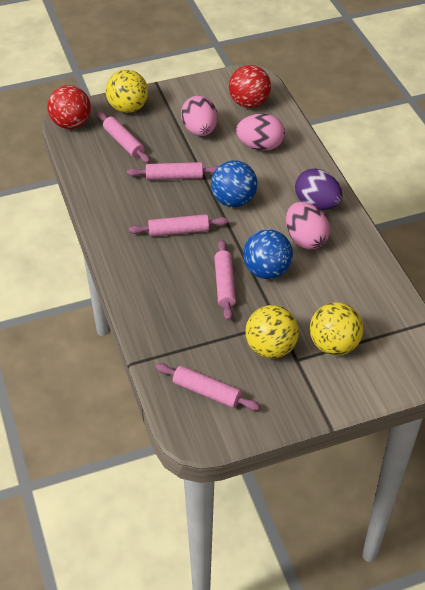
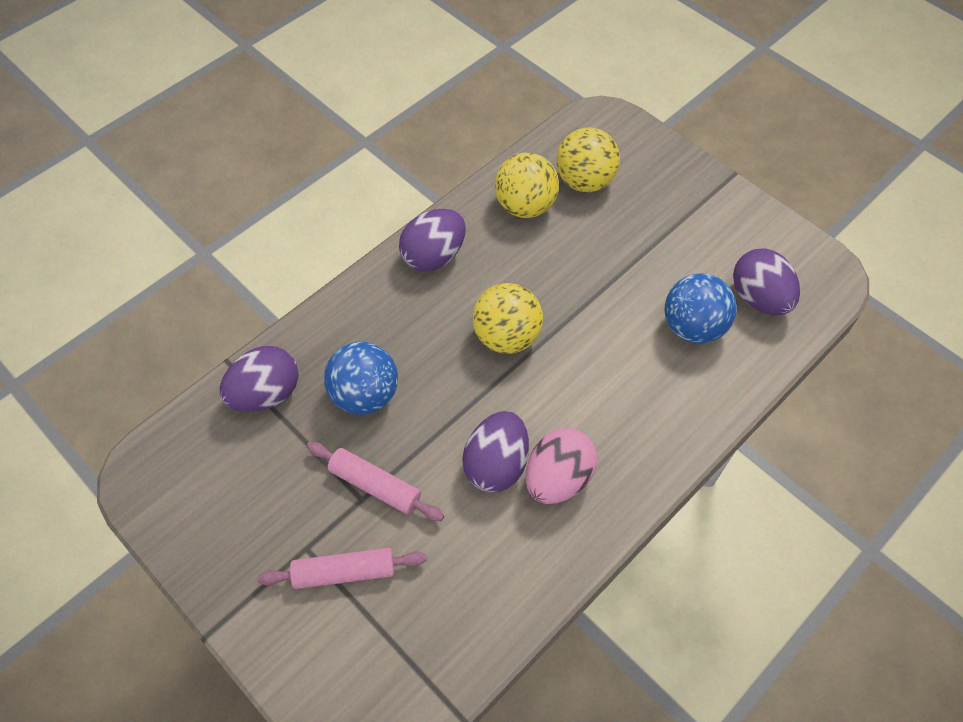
pink egg: 3 -> 1
pink rolling pin: 5 -> 2
purple egg: 1 -> 4
red ball: 2 -> 0

